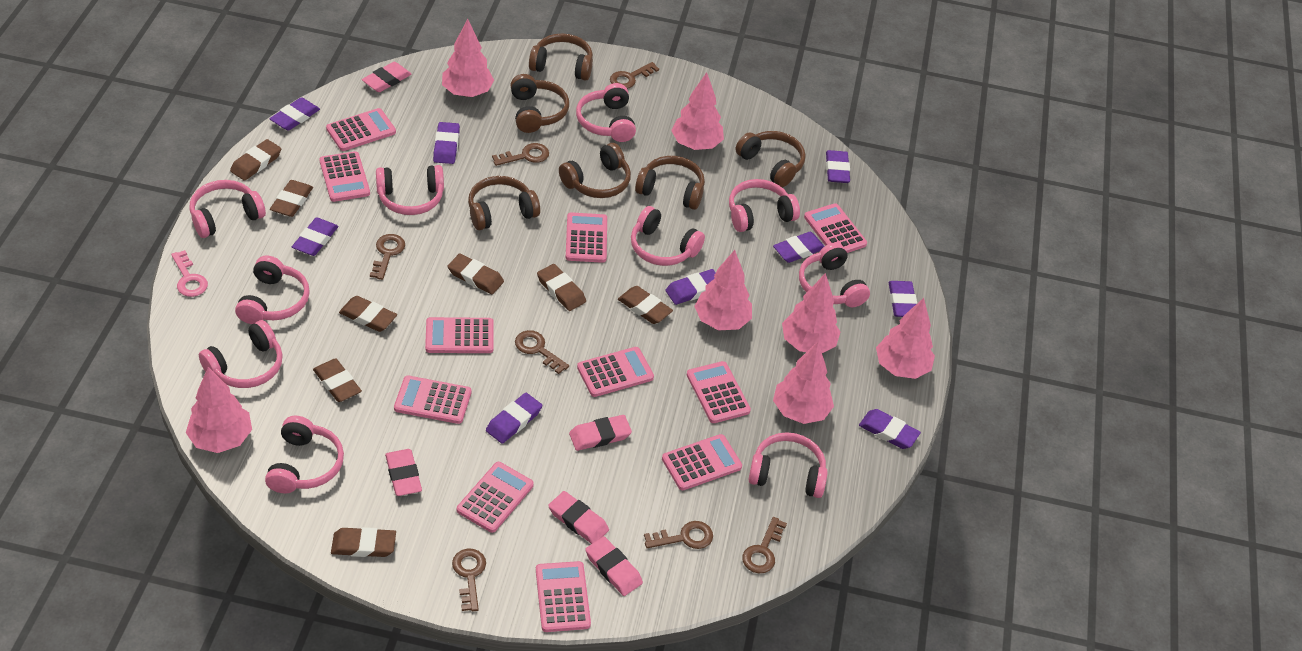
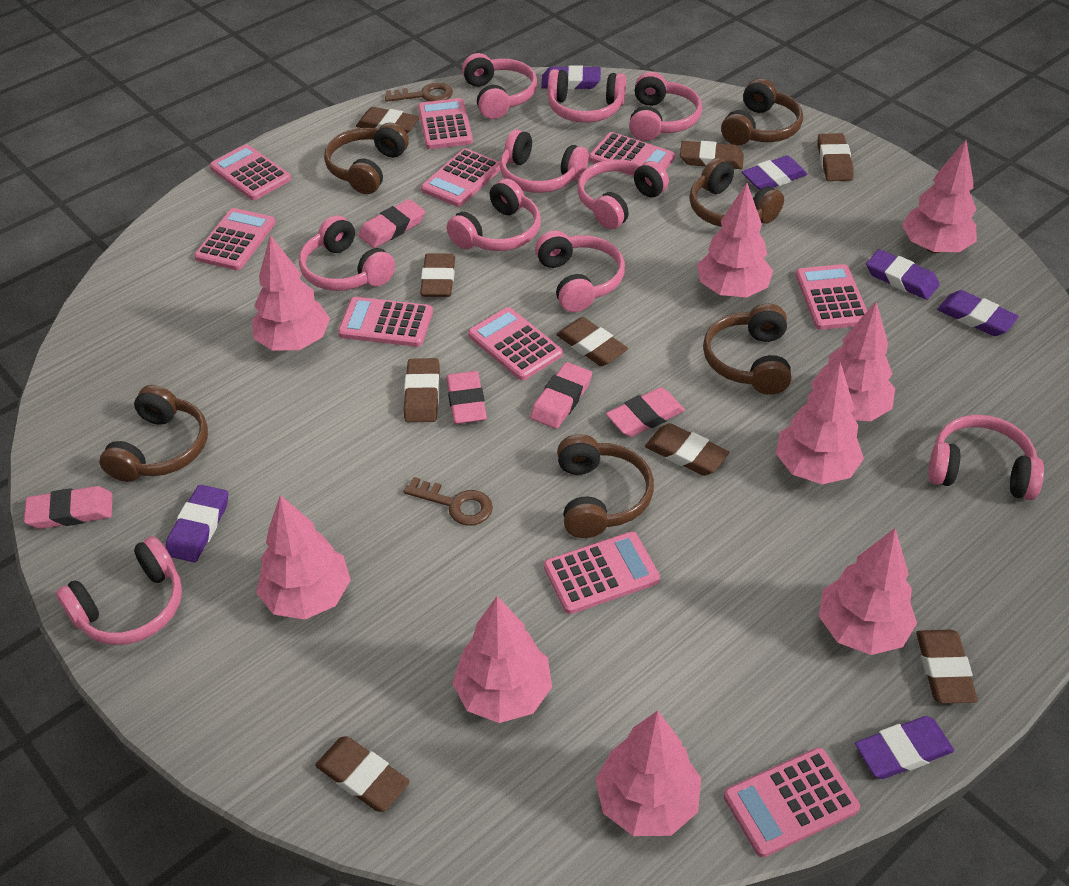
brown eraser: 8 -> 9
brown key: 7 -> 2
pink calculator: 11 -> 10
pink key: 1 -> 0
pink tree: 7 -> 9
purple eraser: 9 -> 6

